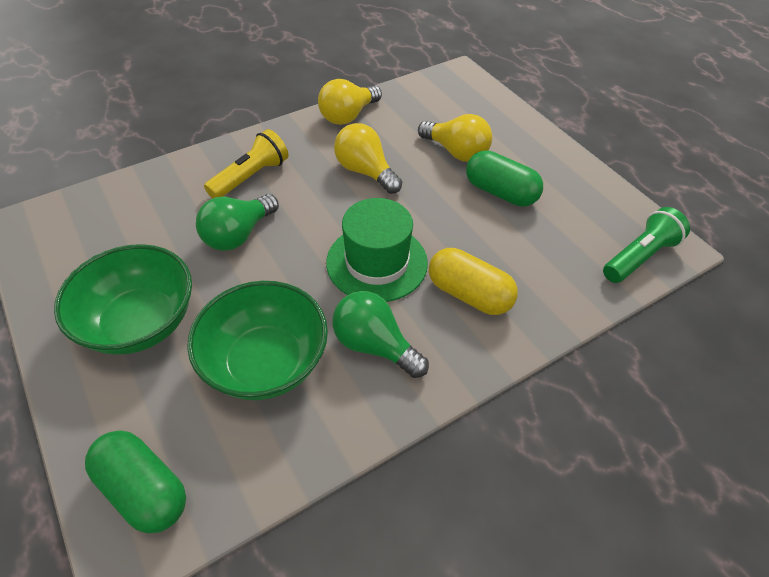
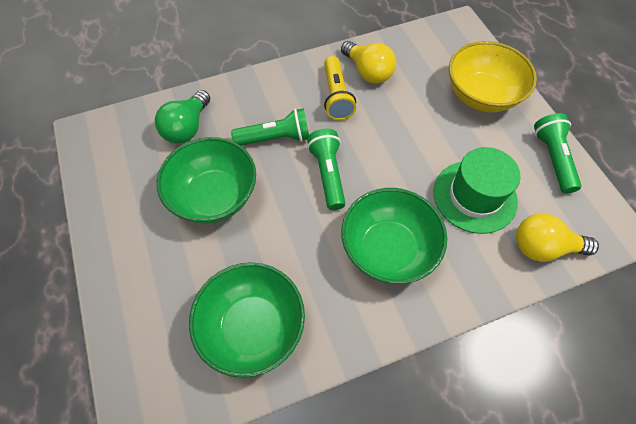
green bowl: 2 -> 3
green capsule: 2 -> 0
green flashlight: 1 -> 3
green light bulb: 2 -> 1
yellow bowl: 0 -> 1
yellow capsule: 1 -> 0
yellow light bulb: 3 -> 2

